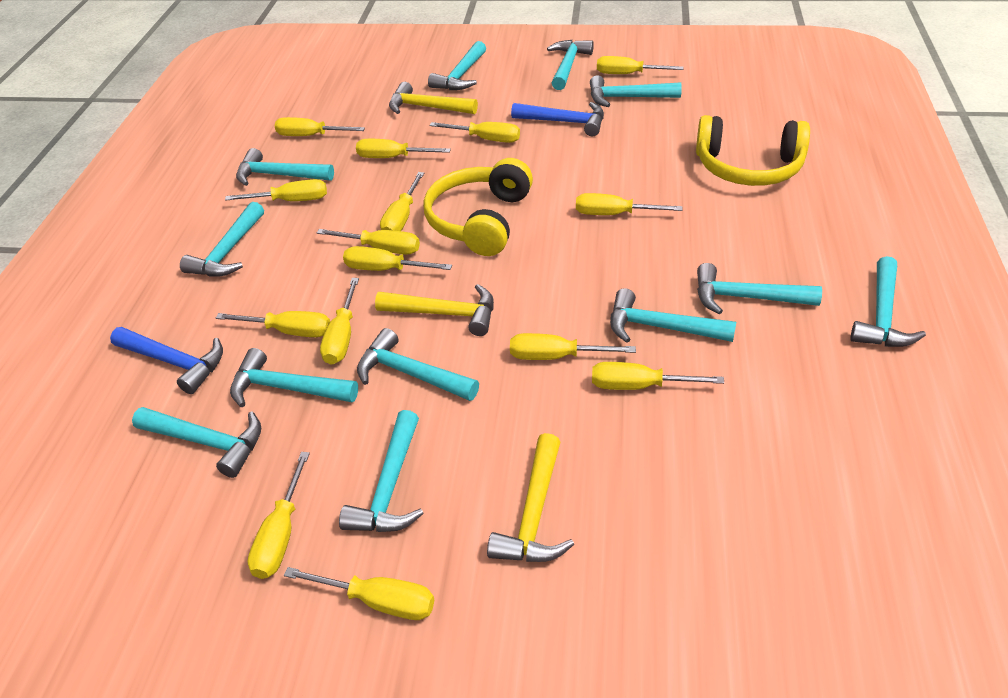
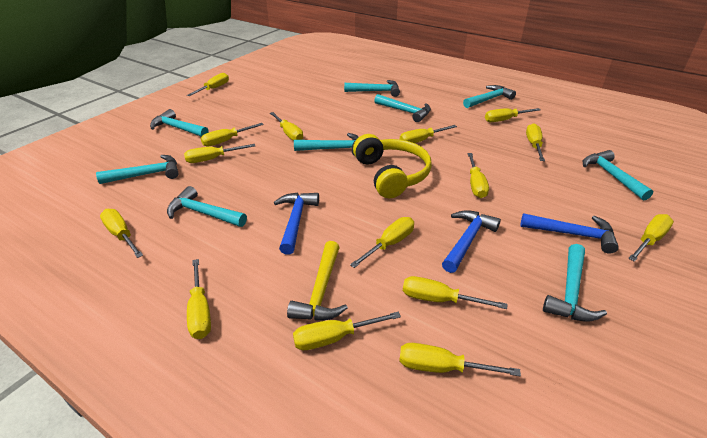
blue hammer: 2 -> 3
turquoise hammer: 12 -> 9
yellow hammer: 3 -> 1
yellow headphones: 2 -> 1

